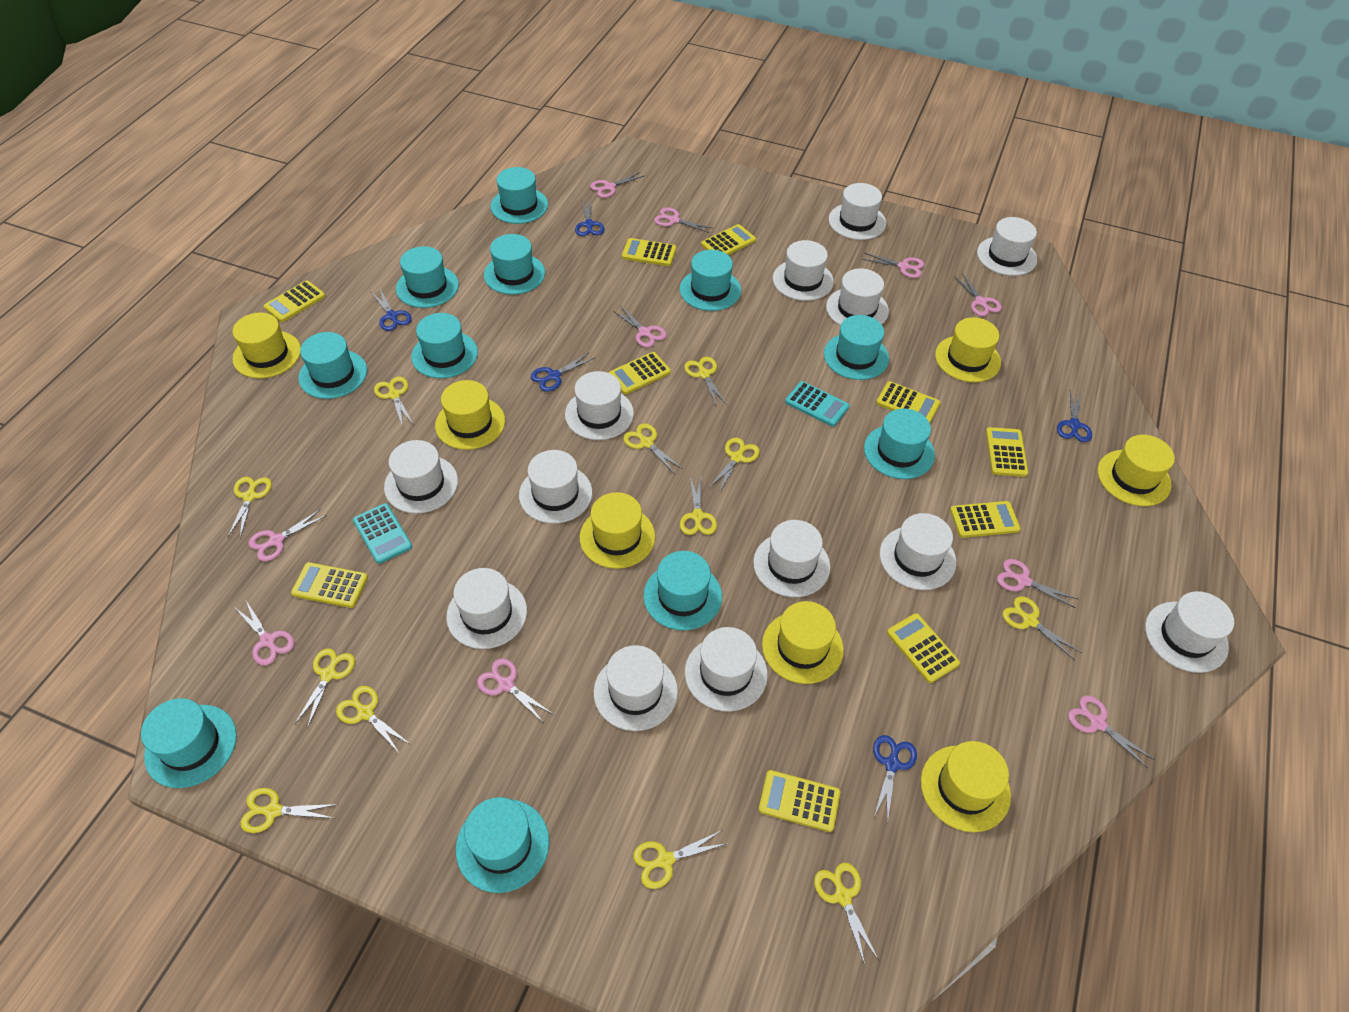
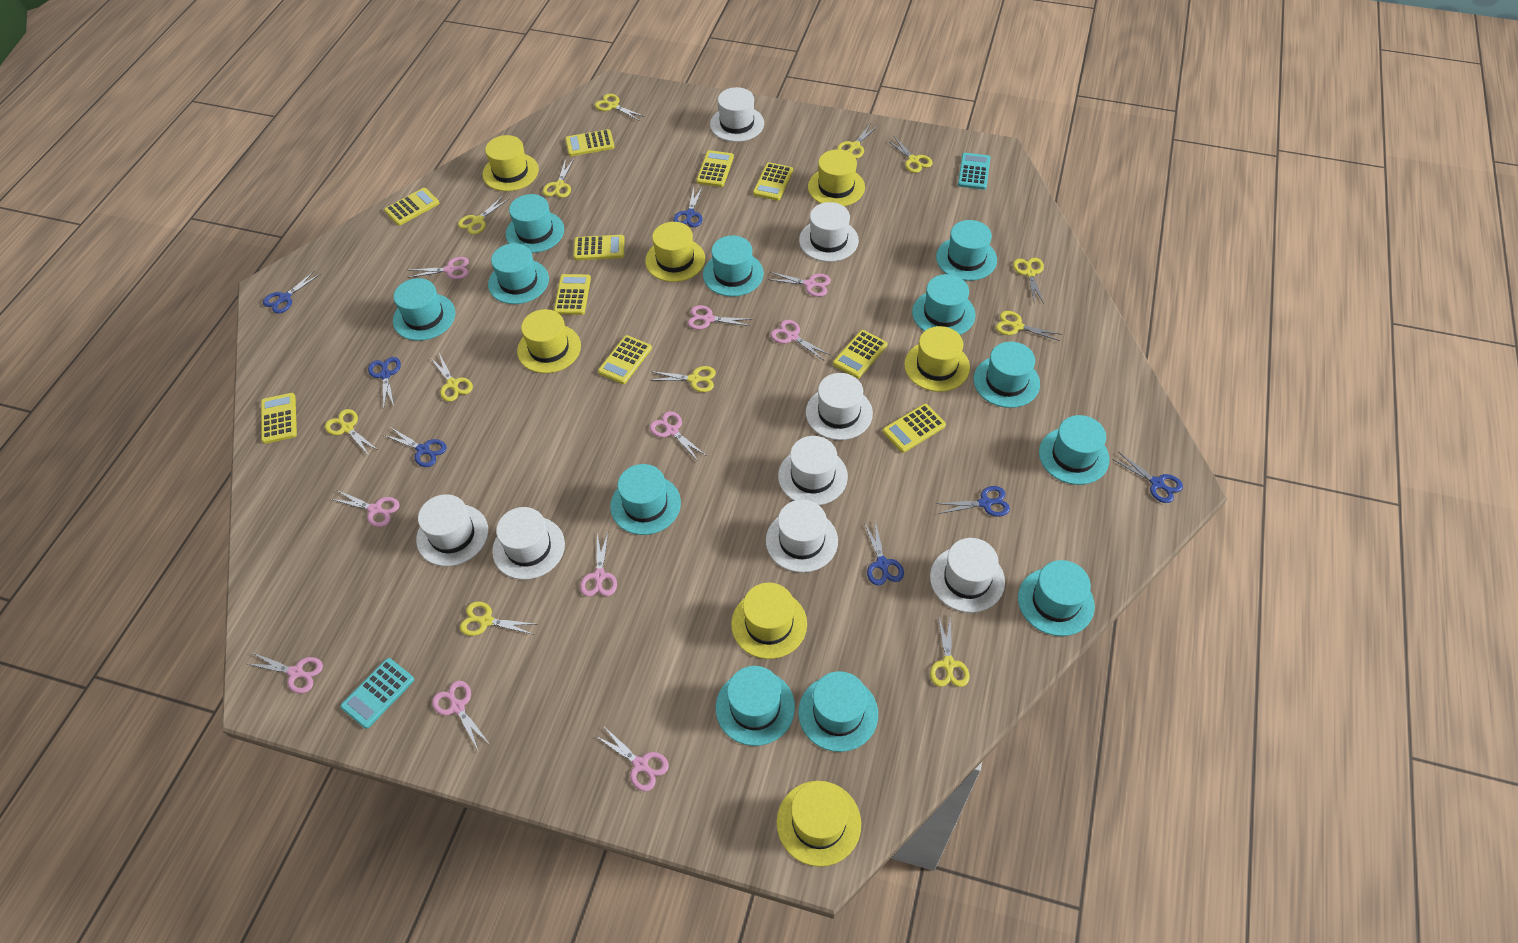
blue scissors: 5 -> 7
turquoise hat: 11 -> 12
white hat: 13 -> 8

